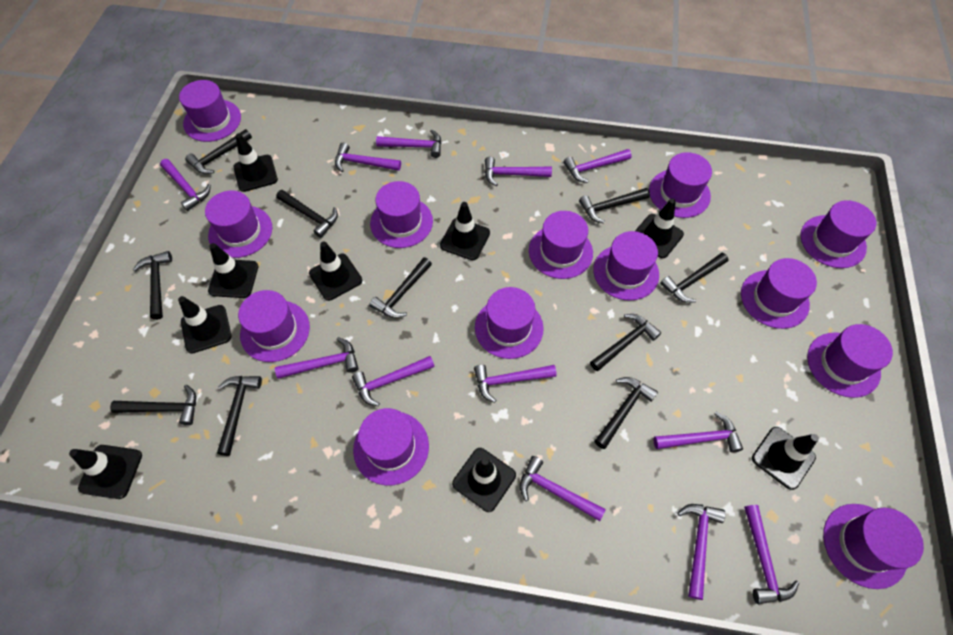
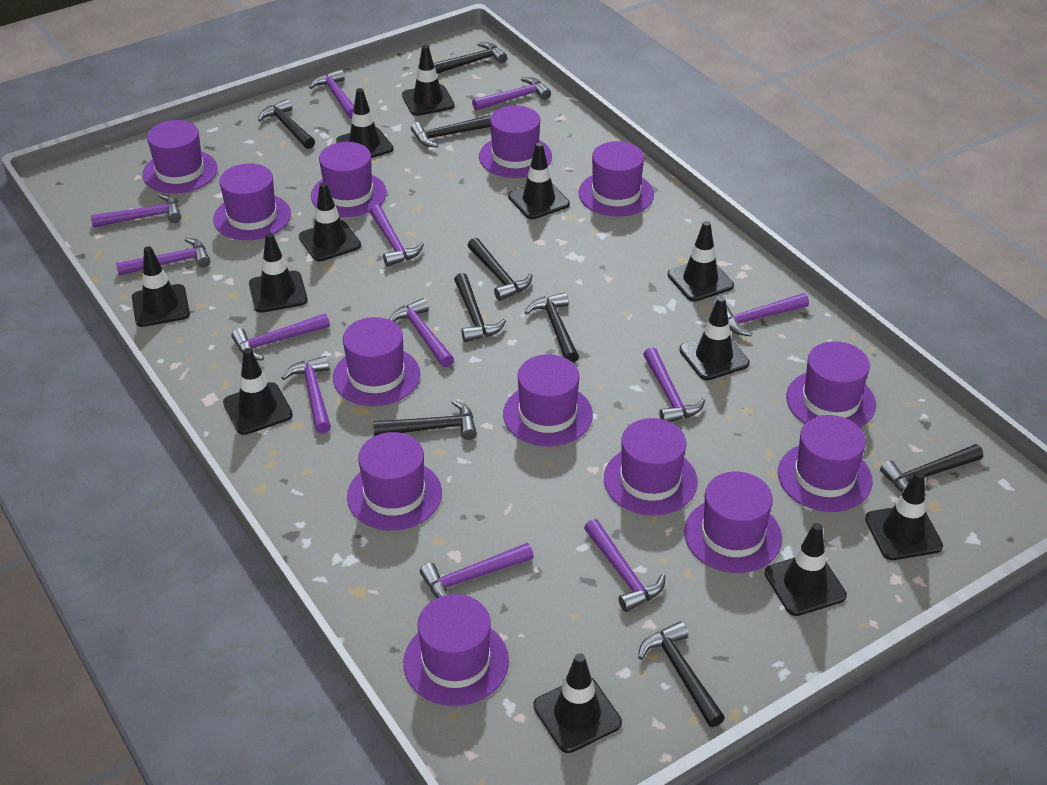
black hammer: 10 -> 9
black traffic cone: 9 -> 12

